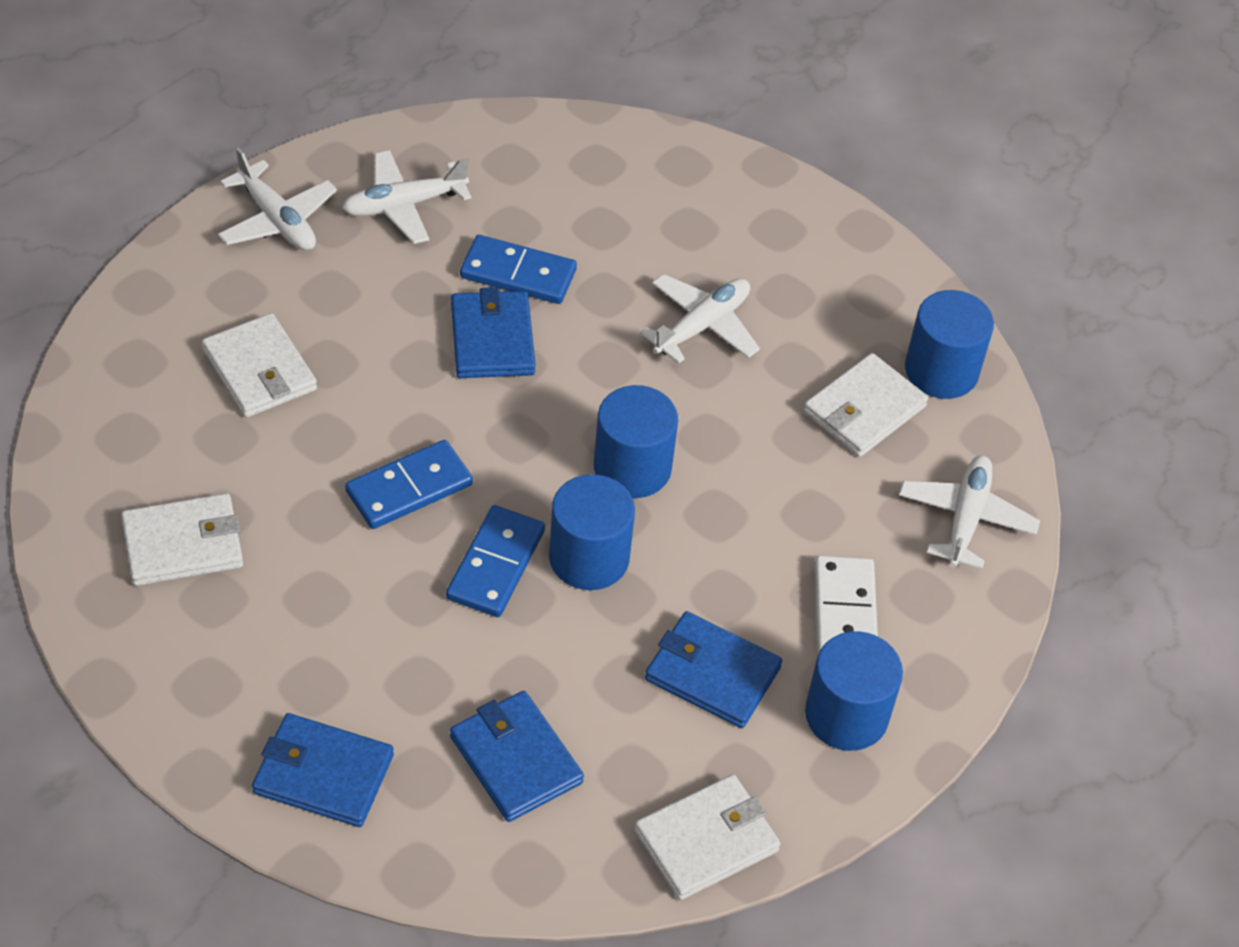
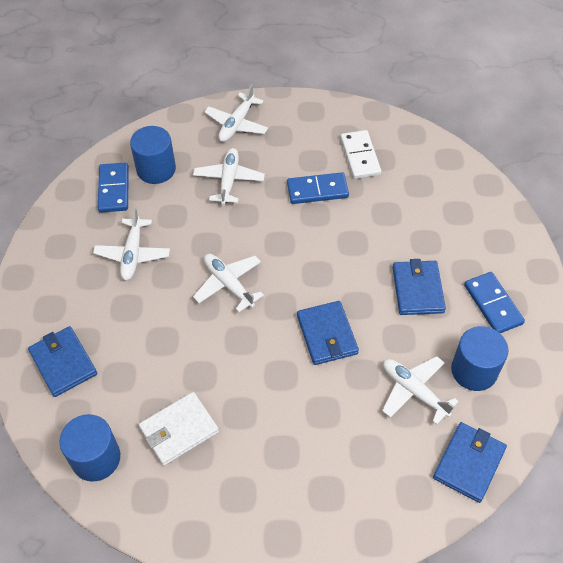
blue cylinder: 4 -> 3
white plane: 4 -> 5
white wallet: 4 -> 1

